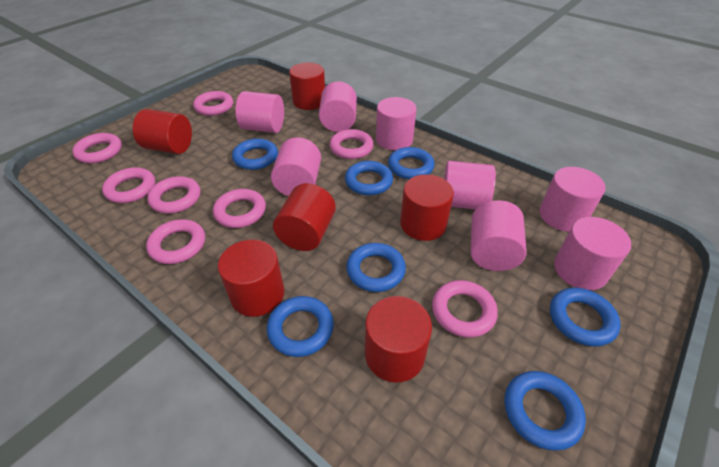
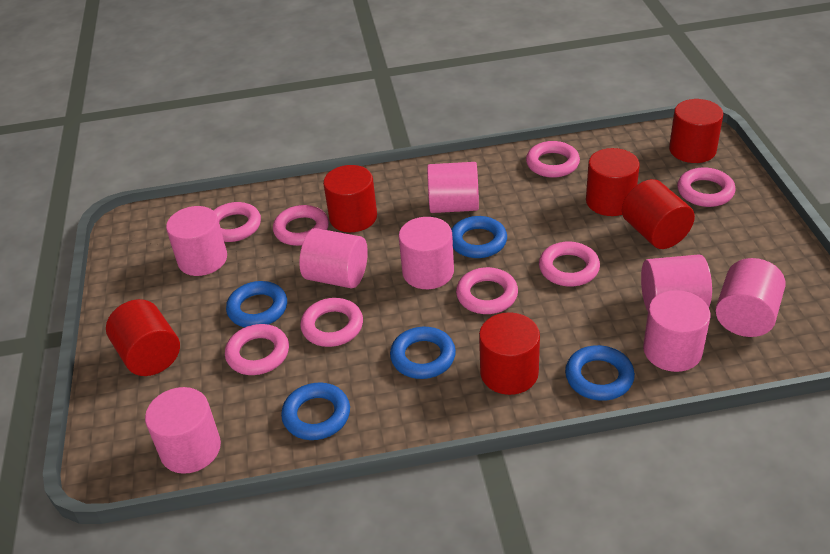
blue ring: 7 -> 5

